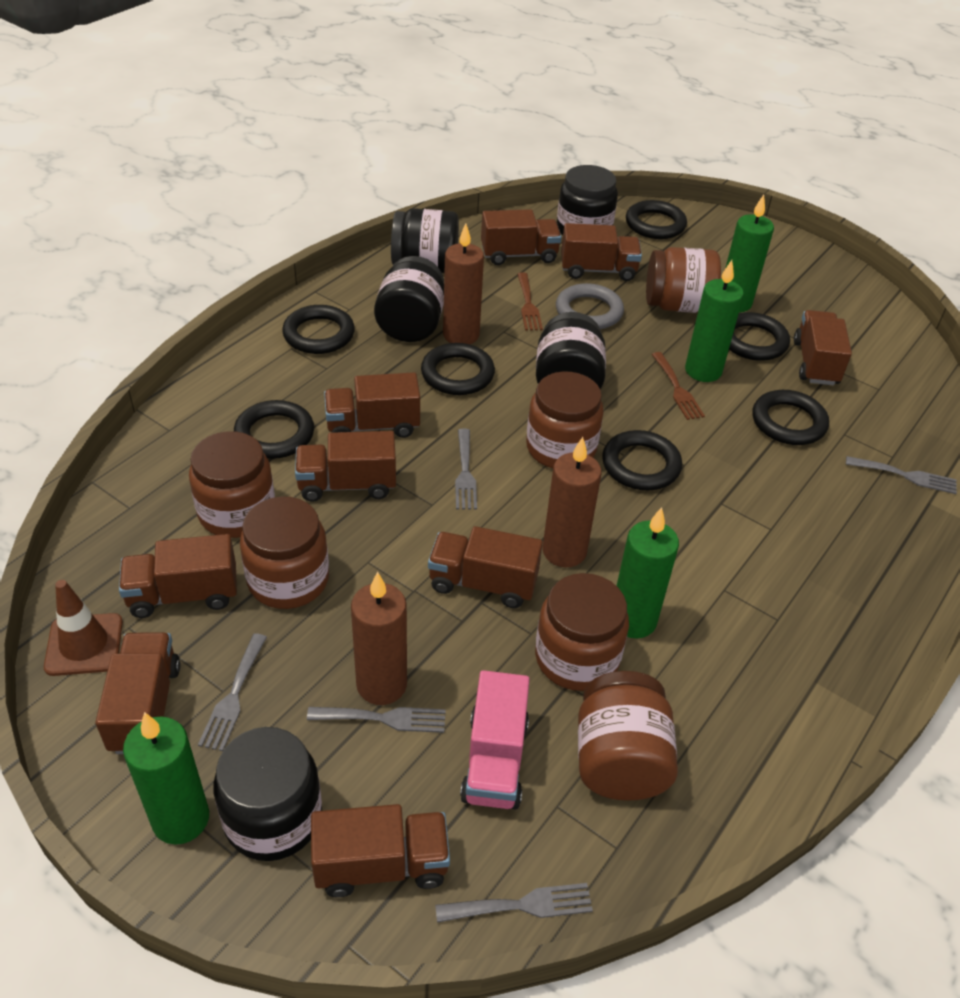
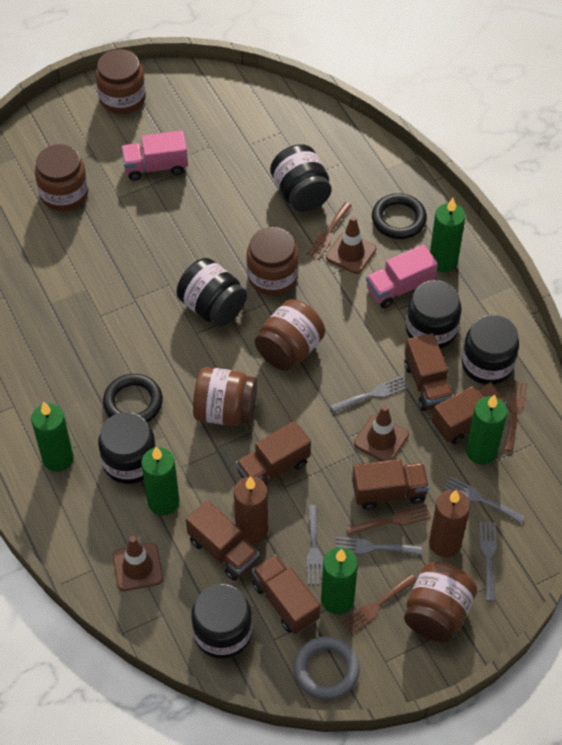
black jar: 5 -> 6
black ring: 7 -> 2
brown candle: 3 -> 2
brown fork: 2 -> 4
brown traffic cone: 1 -> 3
brown truck: 9 -> 6
green candle: 4 -> 5
pink truck: 1 -> 2

